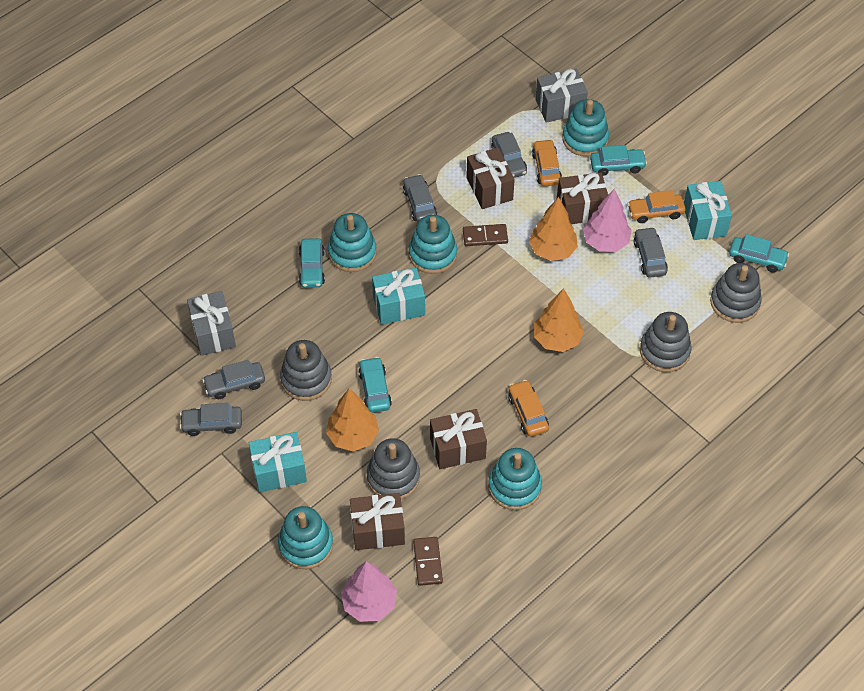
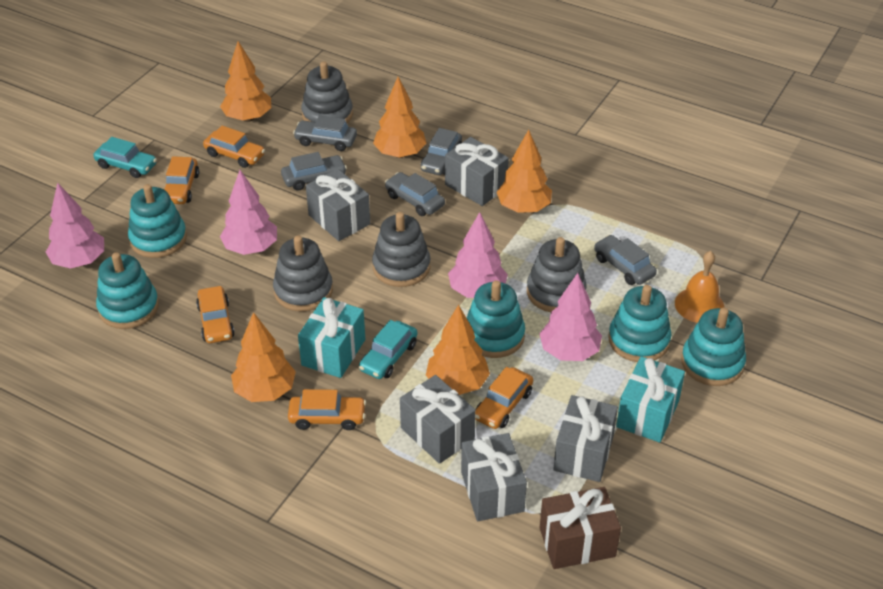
brown domino: 2 -> 0
brown gift: 4 -> 1
grey gift: 2 -> 5
orange bell: 0 -> 1
orange car: 3 -> 5
orange tree: 3 -> 5
pink tree: 2 -> 4
turquoise car: 4 -> 2
turquoise gift: 3 -> 2

